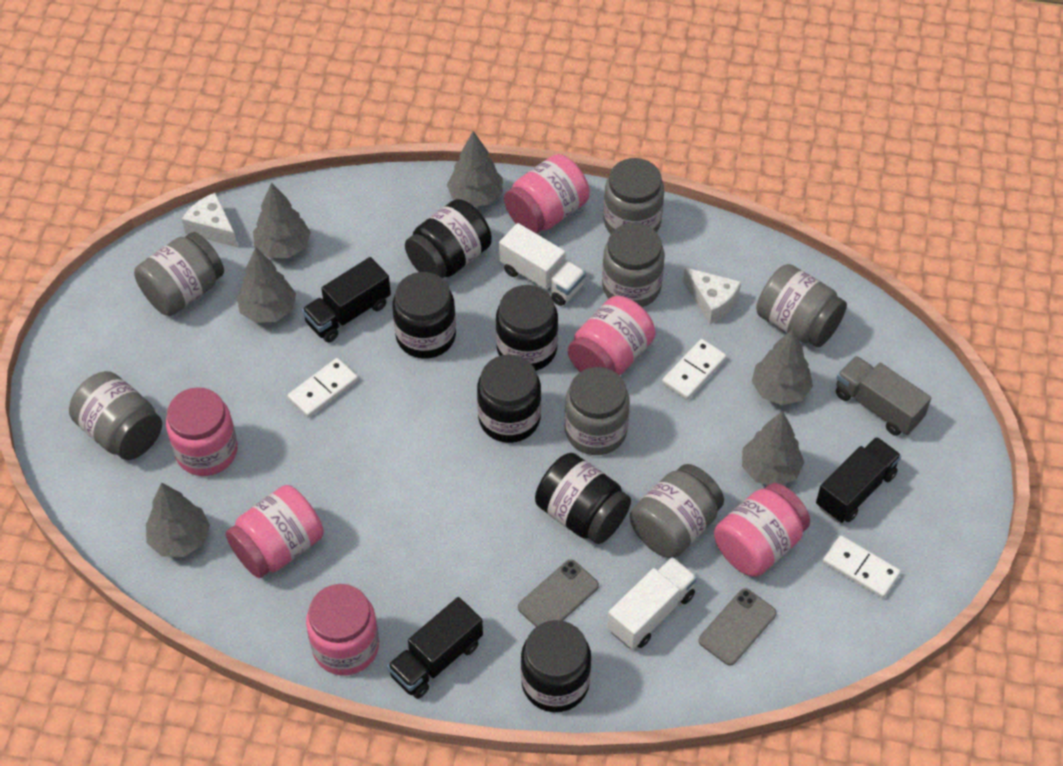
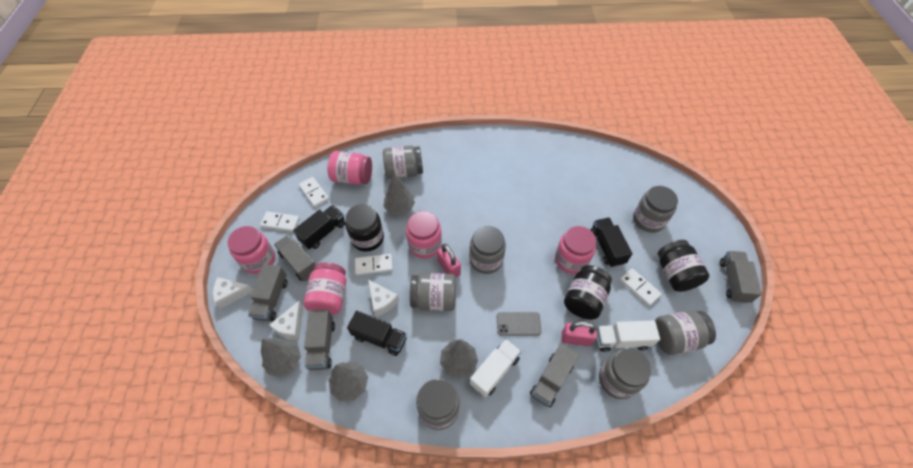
black jar: 6 -> 3
grey phone: 2 -> 1
grey tree: 6 -> 4
grey truck: 1 -> 5
pink jar: 6 -> 5
pink padlock: 0 -> 2
white cheese: 2 -> 3
white domino: 3 -> 4

